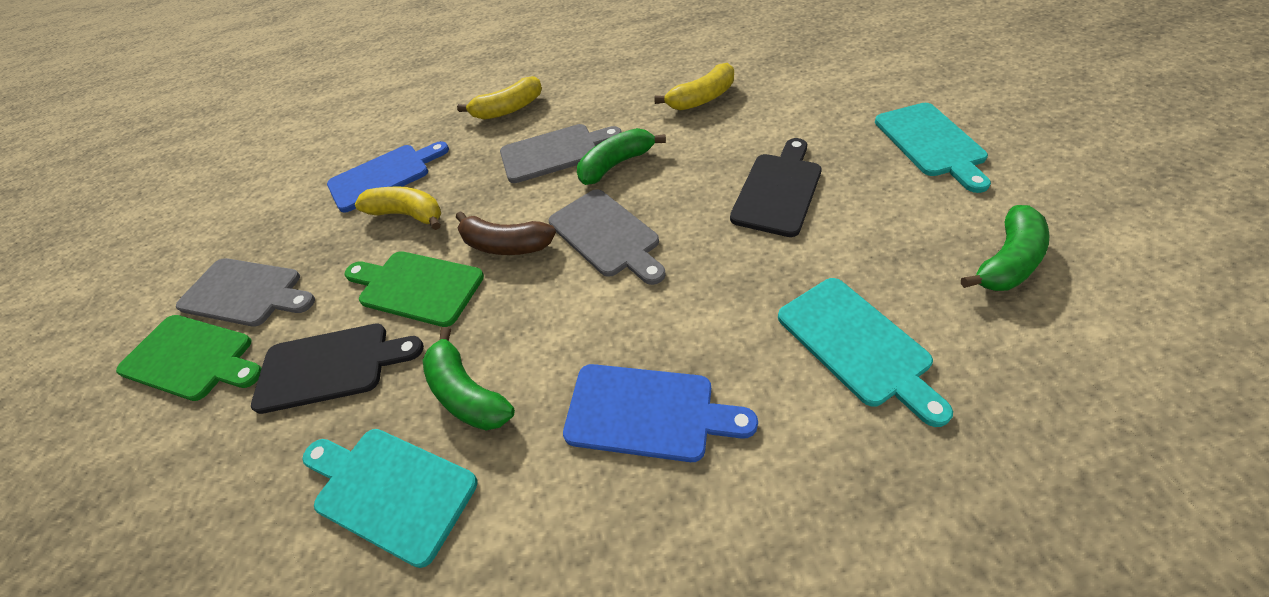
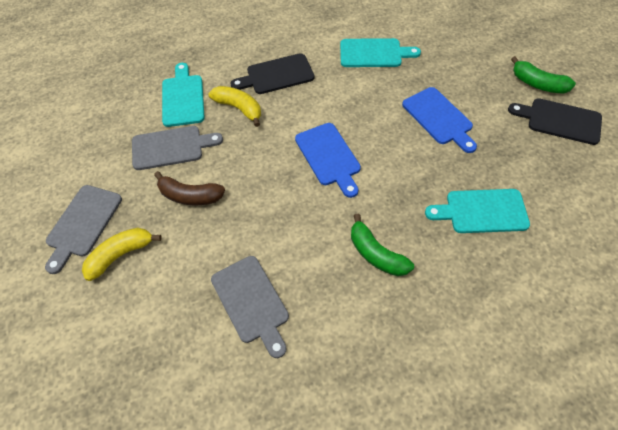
green banana: 3 -> 2
green cutting board: 2 -> 0
yellow banana: 3 -> 2

